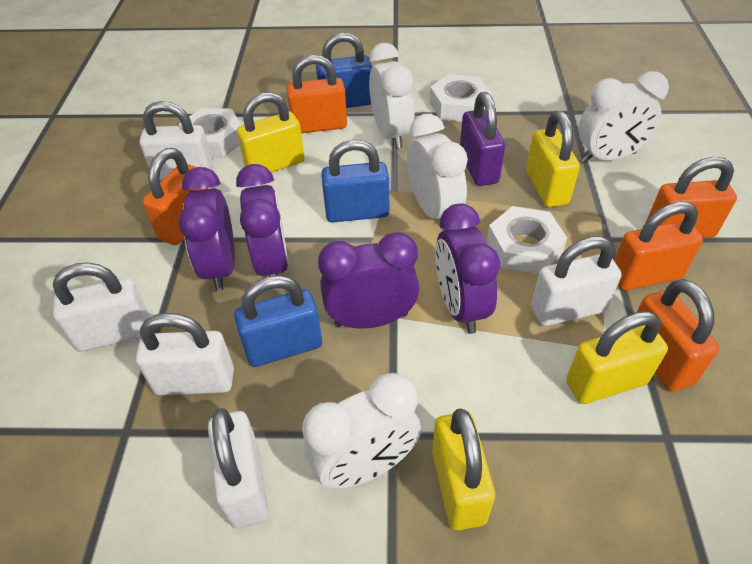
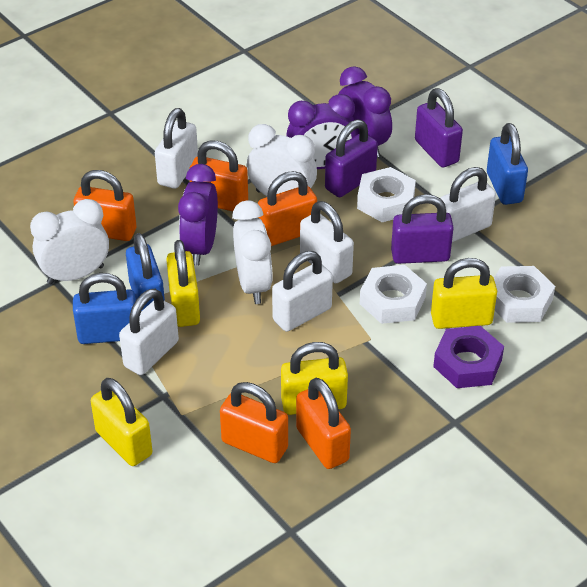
purple clock: 4 -> 3
purple nut: 0 -> 1
purple padlock: 1 -> 3
white clock: 4 -> 3

